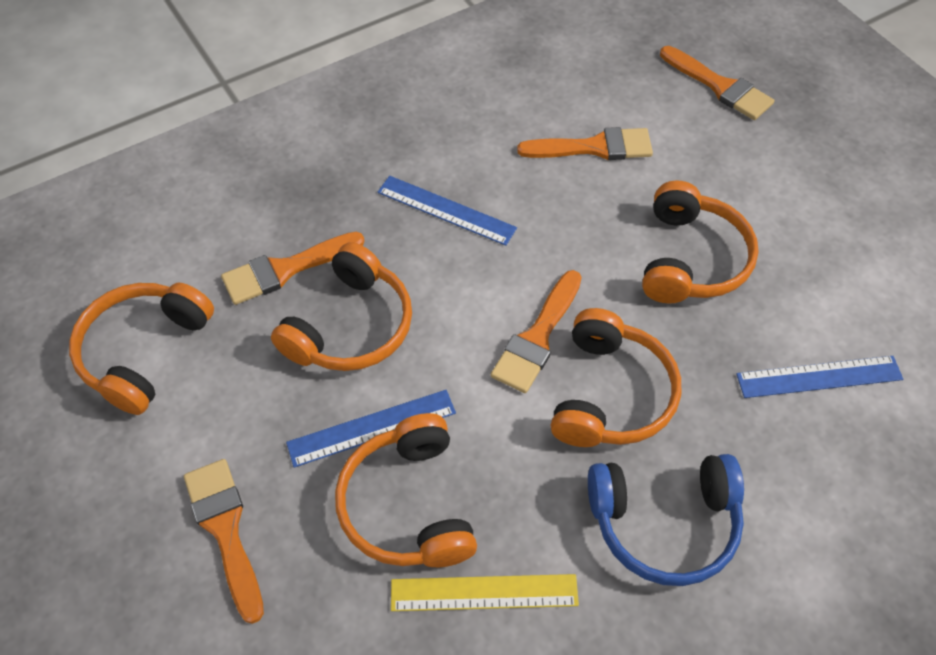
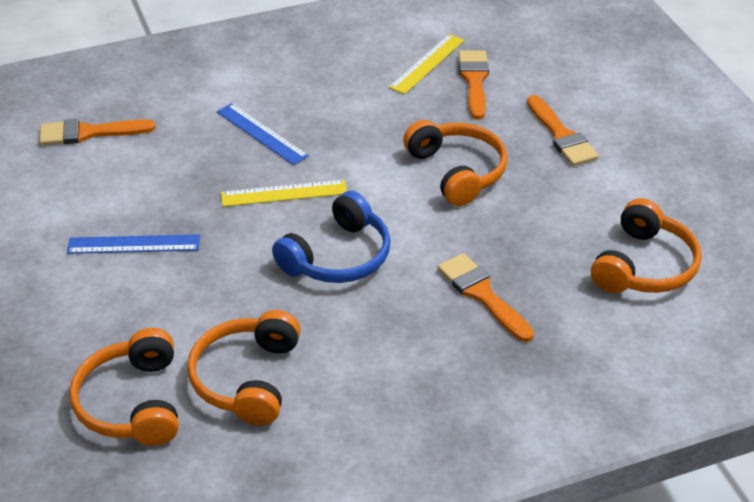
blue ruler: 3 -> 2
orange brush: 5 -> 4
orange headphones: 5 -> 4
yellow ruler: 1 -> 2

